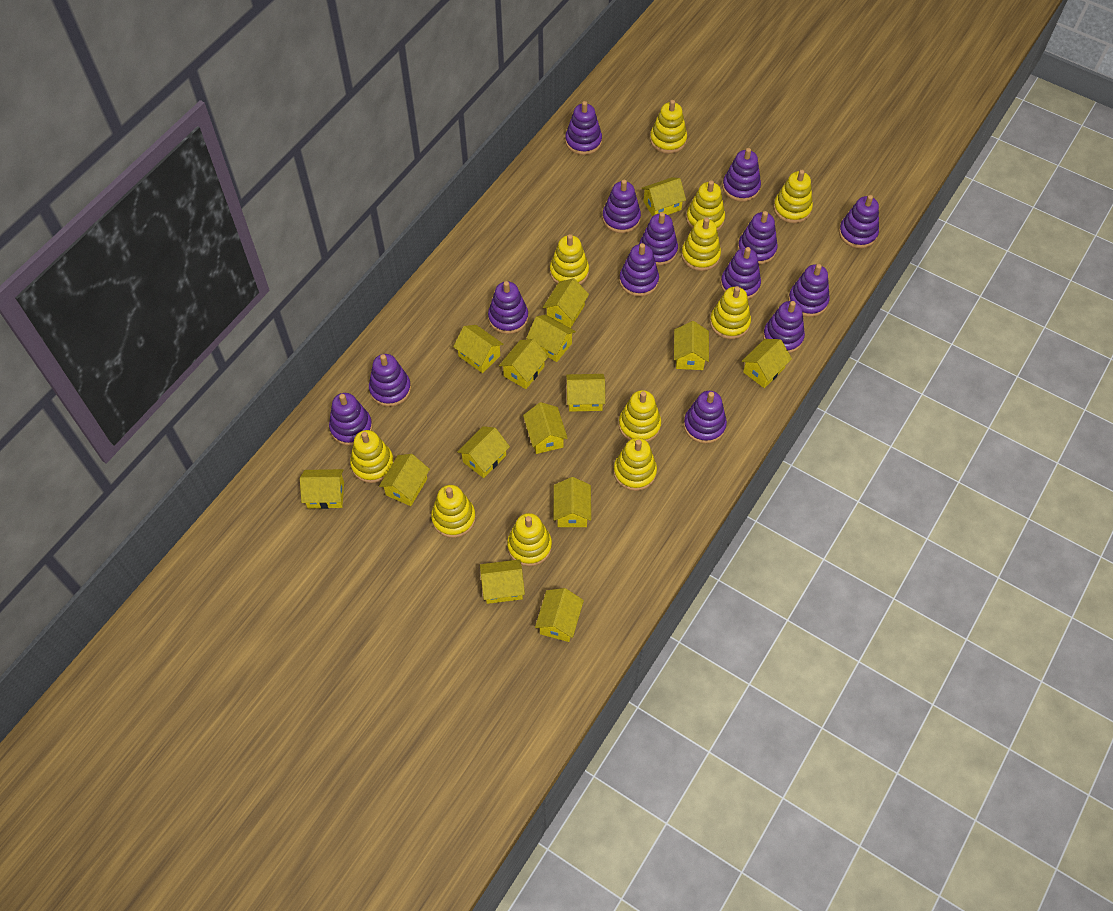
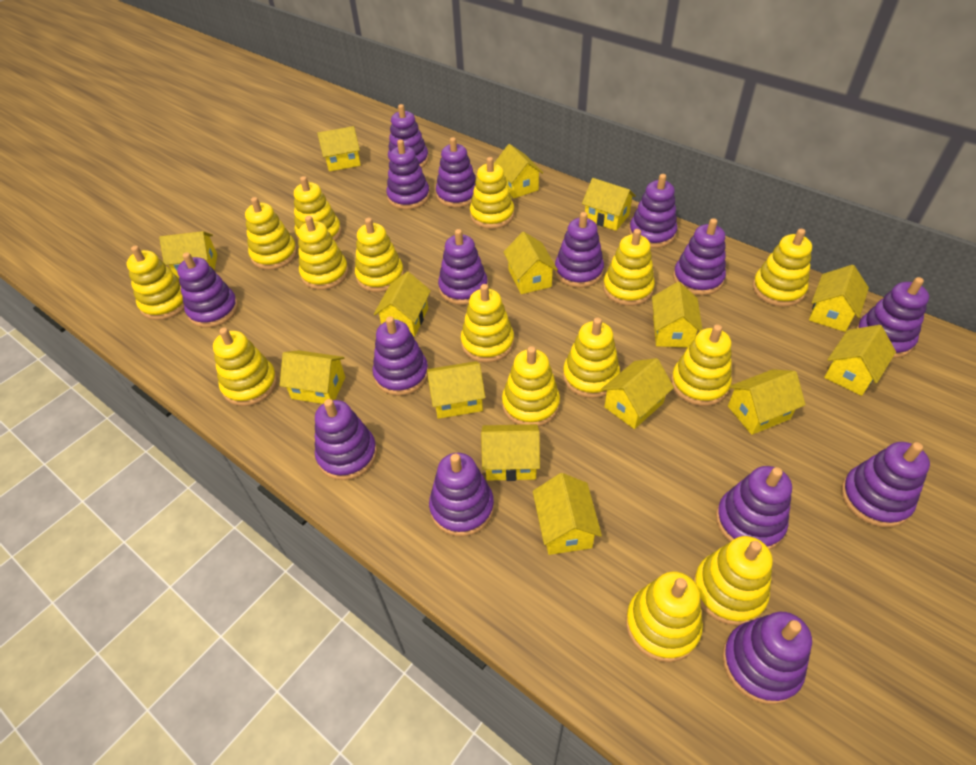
purple stacking toy: 14 -> 15
yellow stacking toy: 11 -> 15

